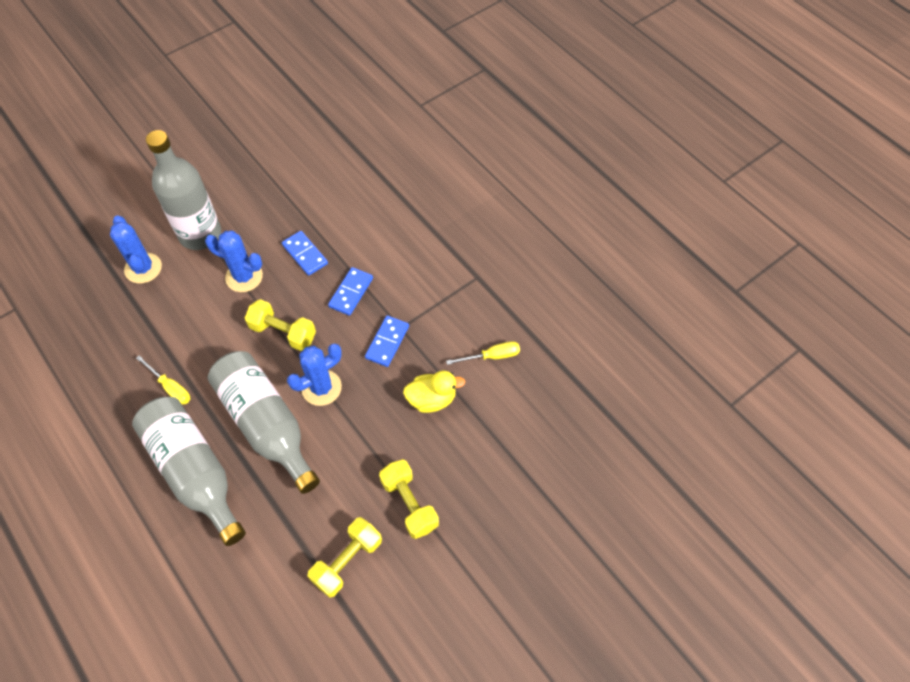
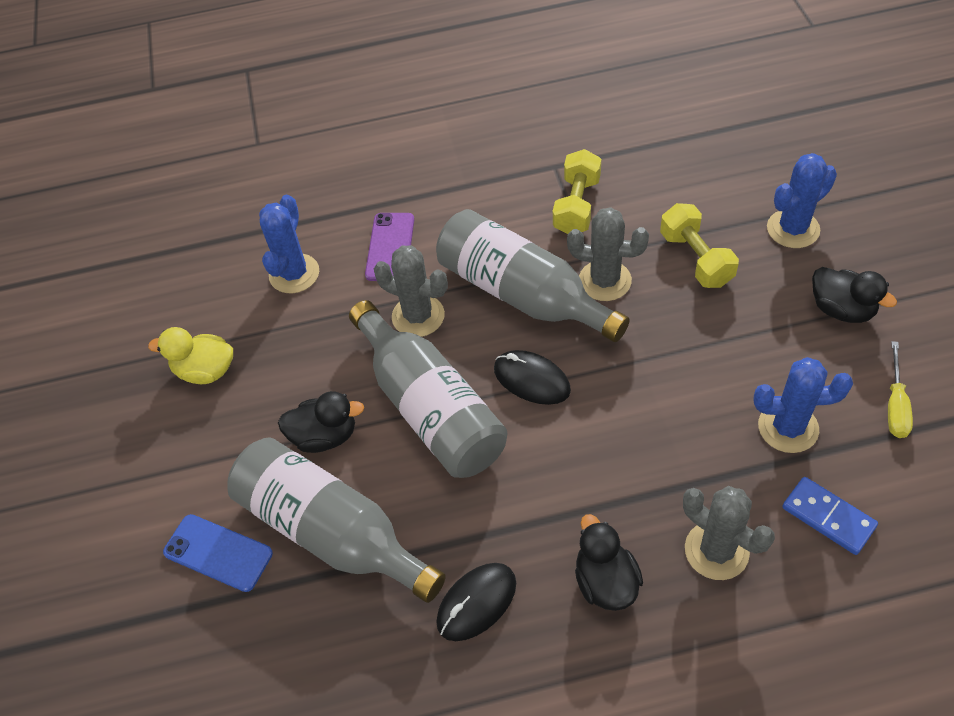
black duck: 0 -> 3
black mouse: 0 -> 2
blue domino: 3 -> 1
blue phone: 0 -> 1
grey cactus: 0 -> 3
purple phone: 0 -> 1
yellow dumbbell: 3 -> 2
yellow screwdriver: 2 -> 1

